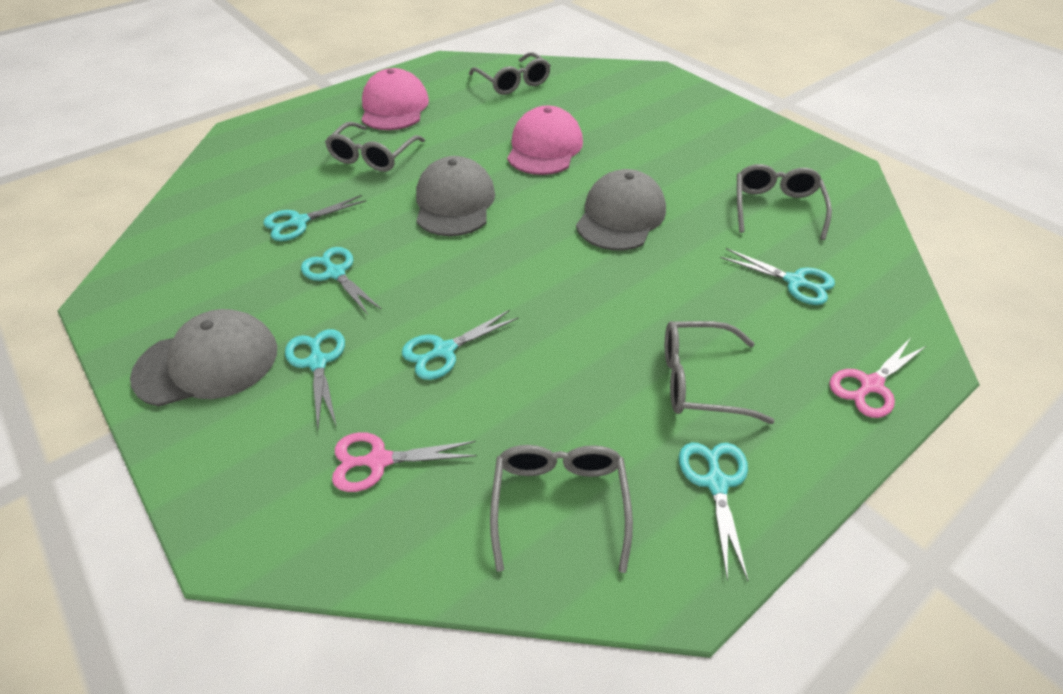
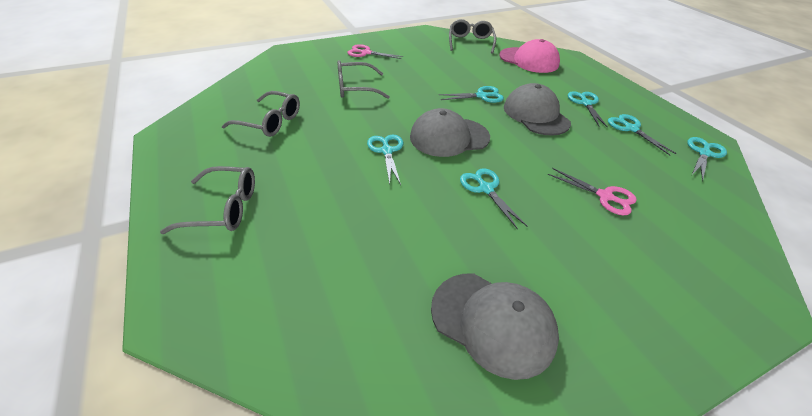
grey glasses: 5 -> 4
pink cap: 2 -> 1

